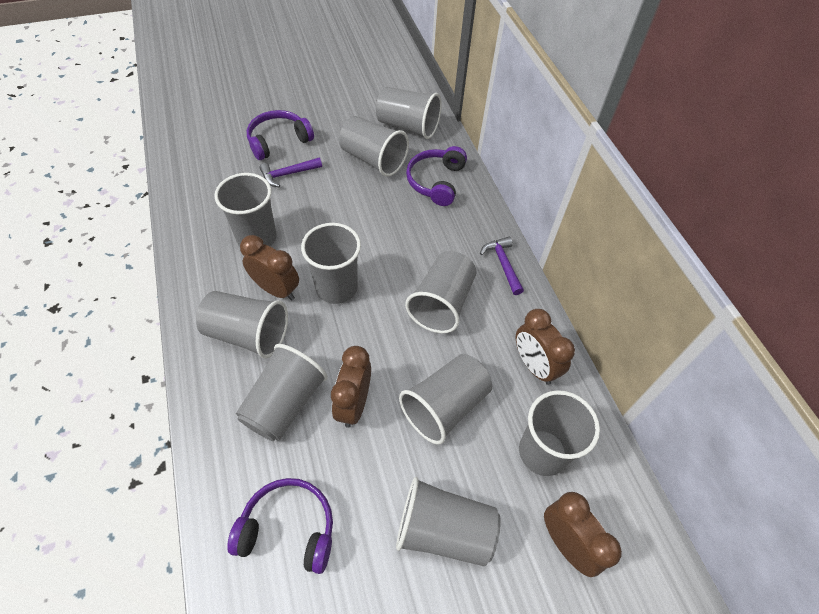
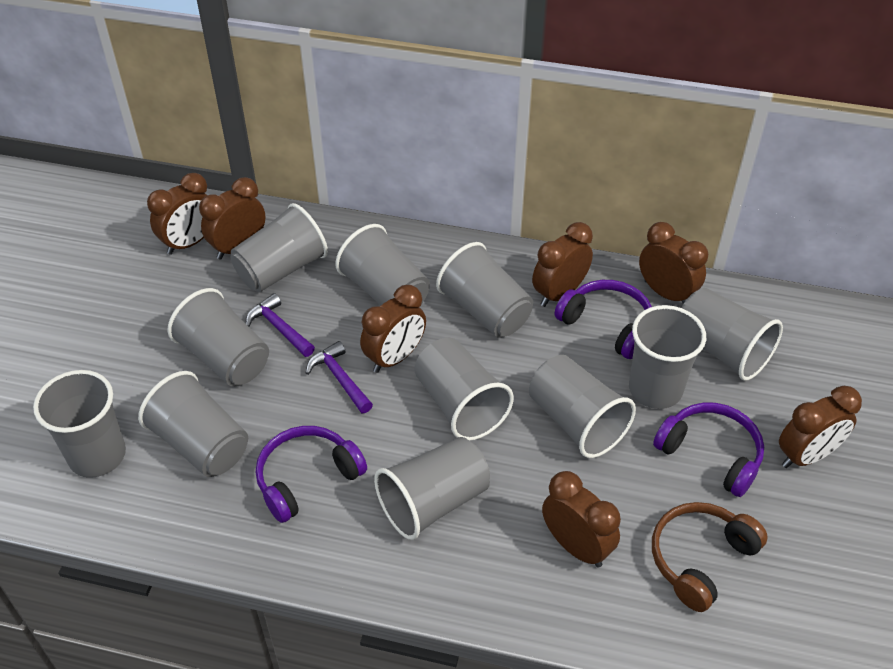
brown clock: 4 -> 7
brown headphones: 0 -> 1
grey cup: 10 -> 11

